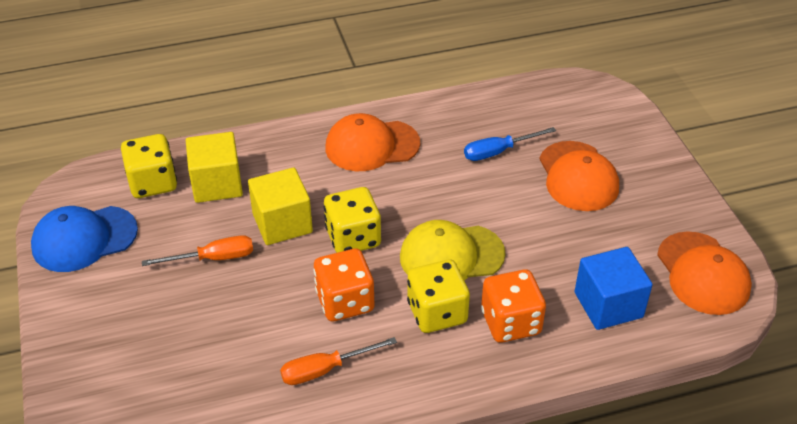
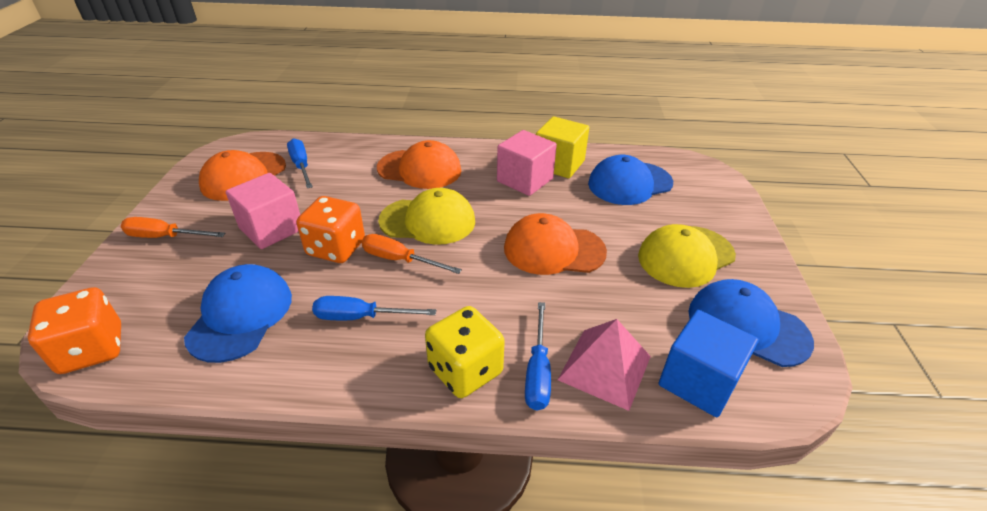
blue cap: 1 -> 3
blue screwdriver: 1 -> 3
pink cube: 0 -> 2
pink pyramid: 0 -> 1
yellow cap: 1 -> 2
yellow cube: 2 -> 1
yellow dice: 3 -> 1

